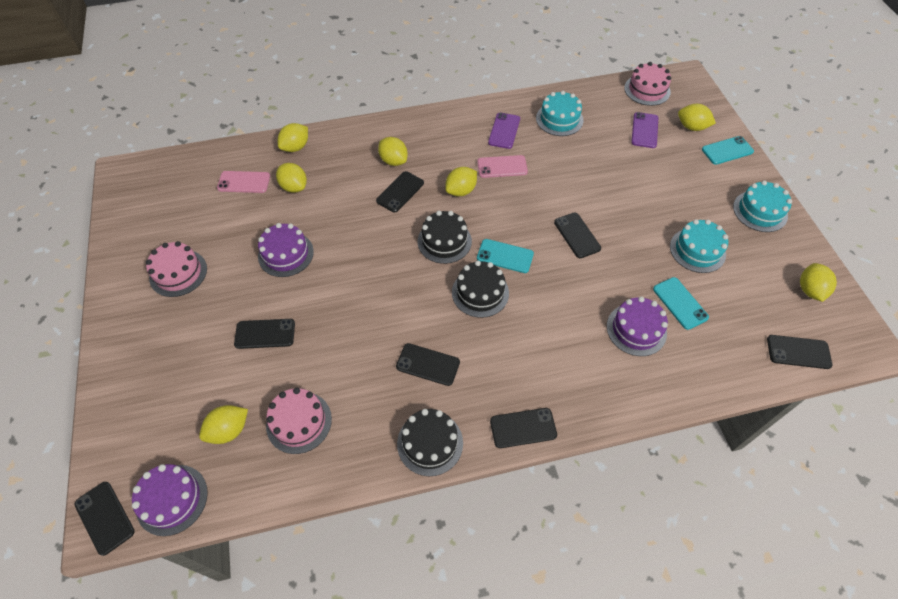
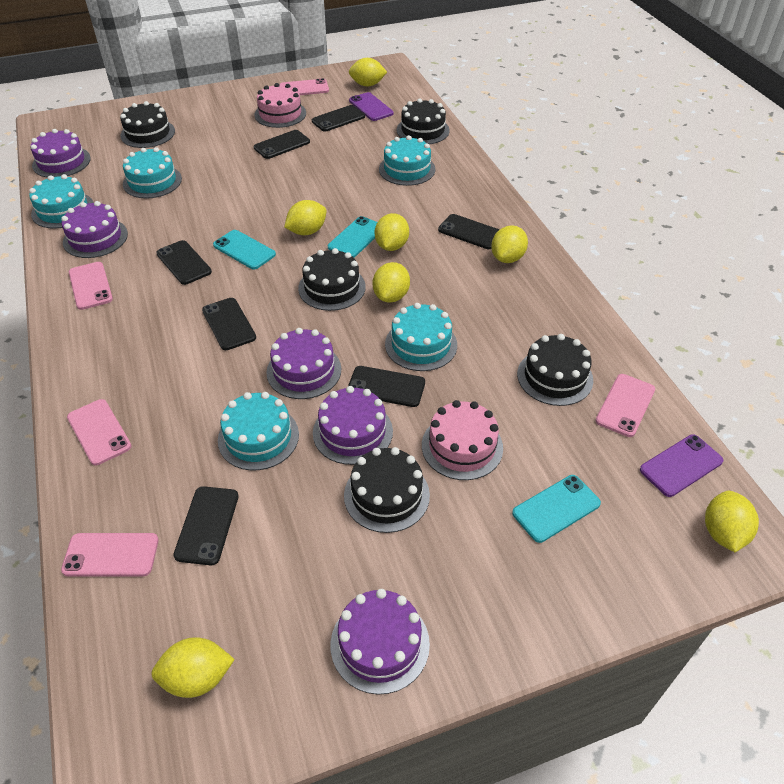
black cake: 3 -> 5
pink cake: 3 -> 2
pink phone: 2 -> 5
purple cake: 3 -> 5
turquoise cake: 3 -> 5

